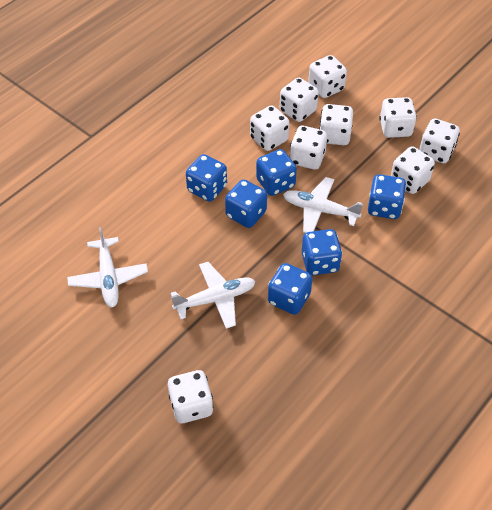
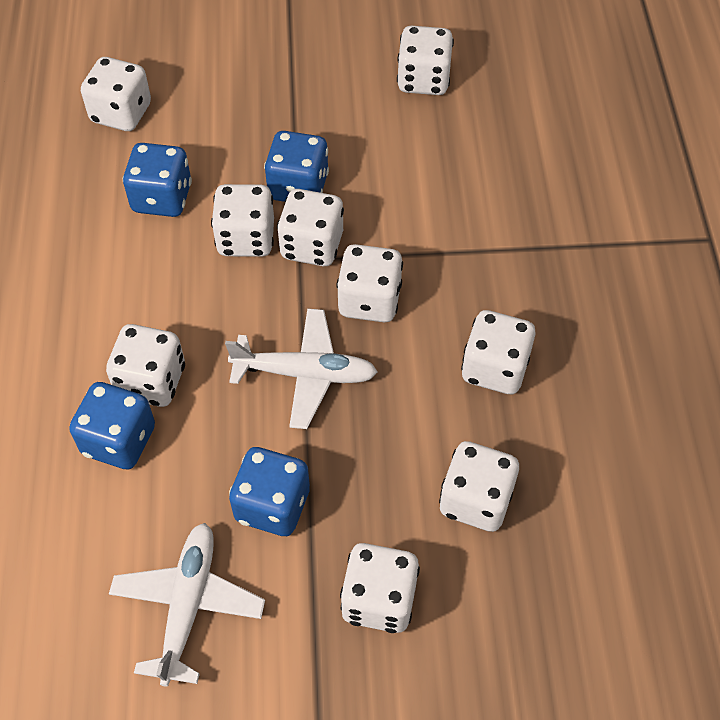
blue dice: 6 -> 4
white plane: 3 -> 2

